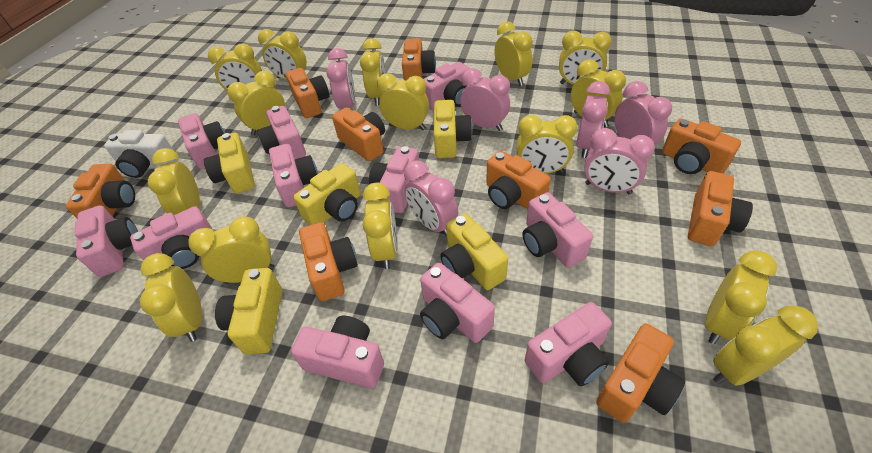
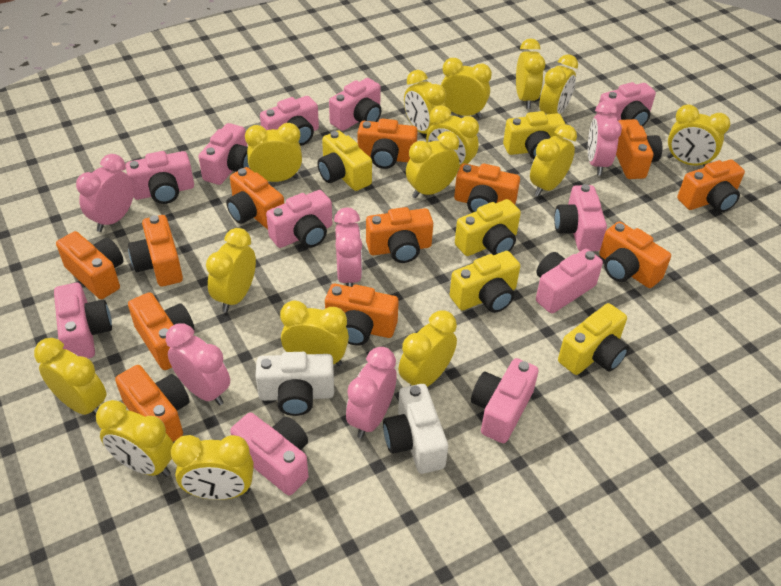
orange camera: 9 -> 12
pink clock: 6 -> 5
white camera: 1 -> 2

